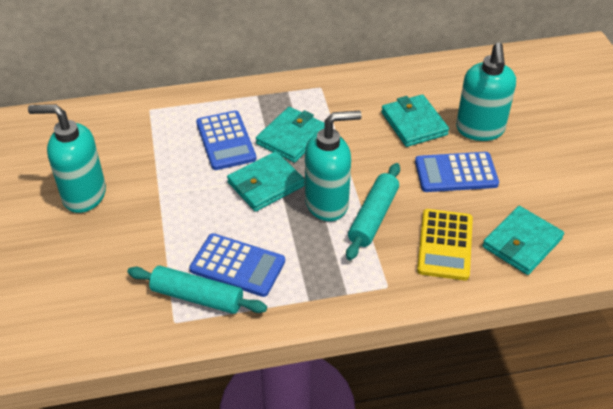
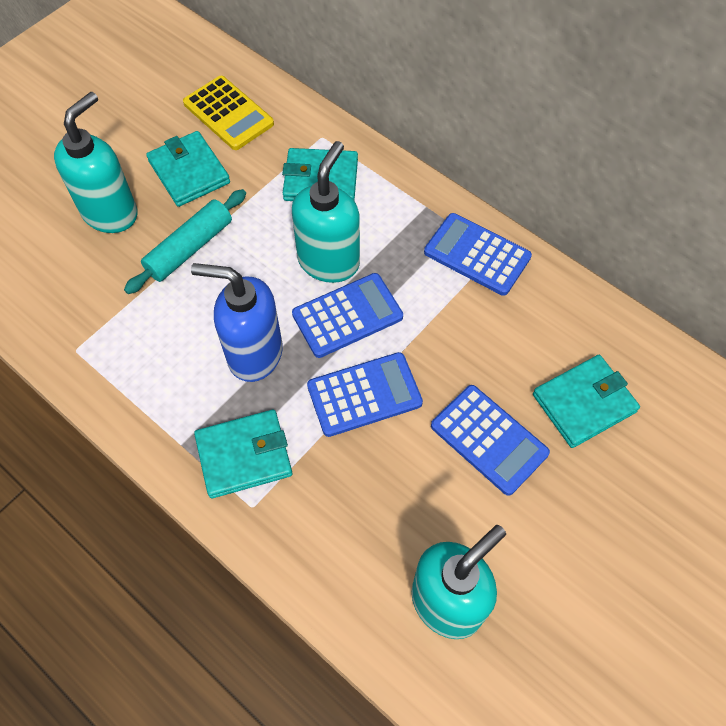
blue calculator: 3 -> 4
blue soap dispenser: 0 -> 1
turquoise rolling pin: 2 -> 1

